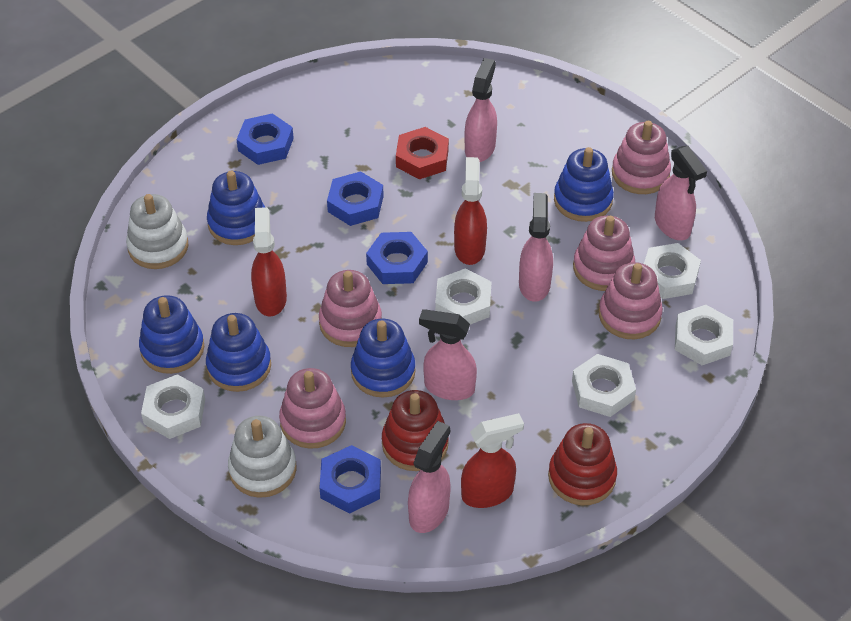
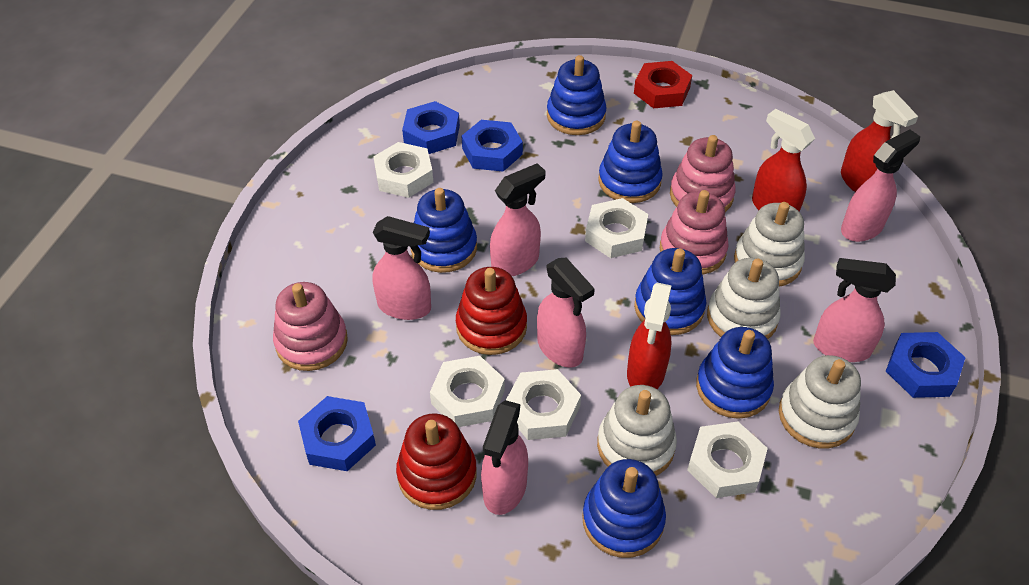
blue stacking toy: 5 -> 6
pink spray bottle: 5 -> 6
pink stacking toy: 5 -> 3
white stacking toy: 2 -> 4

